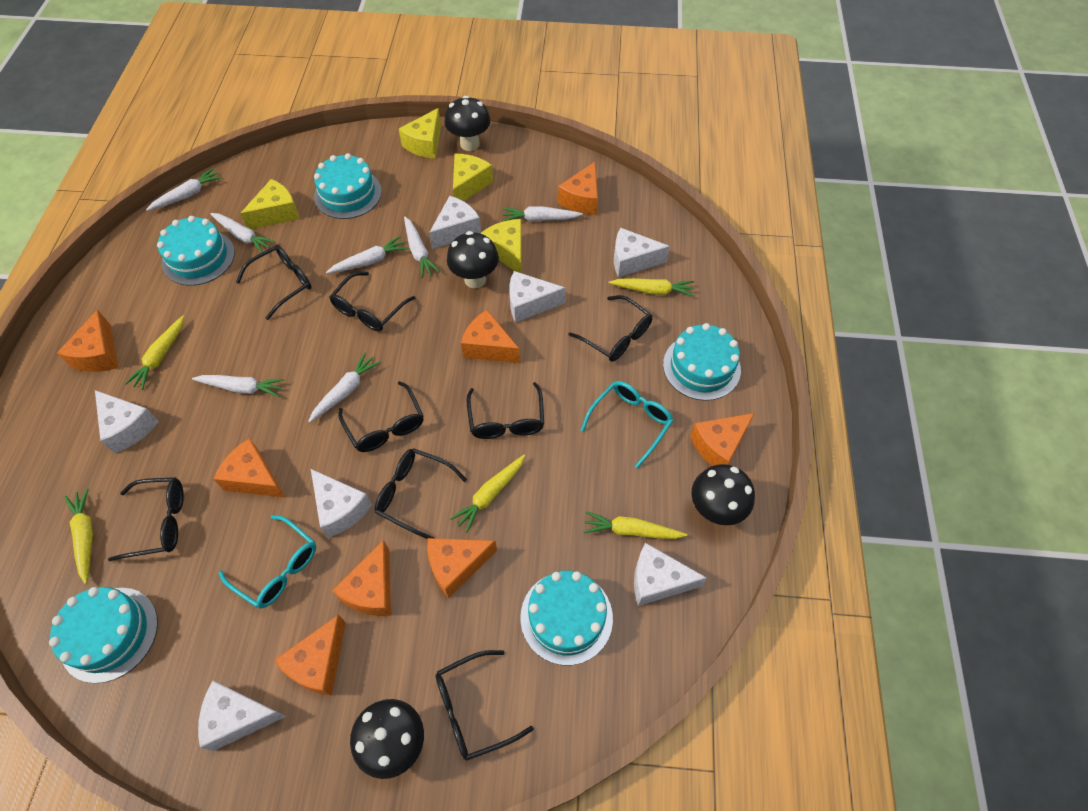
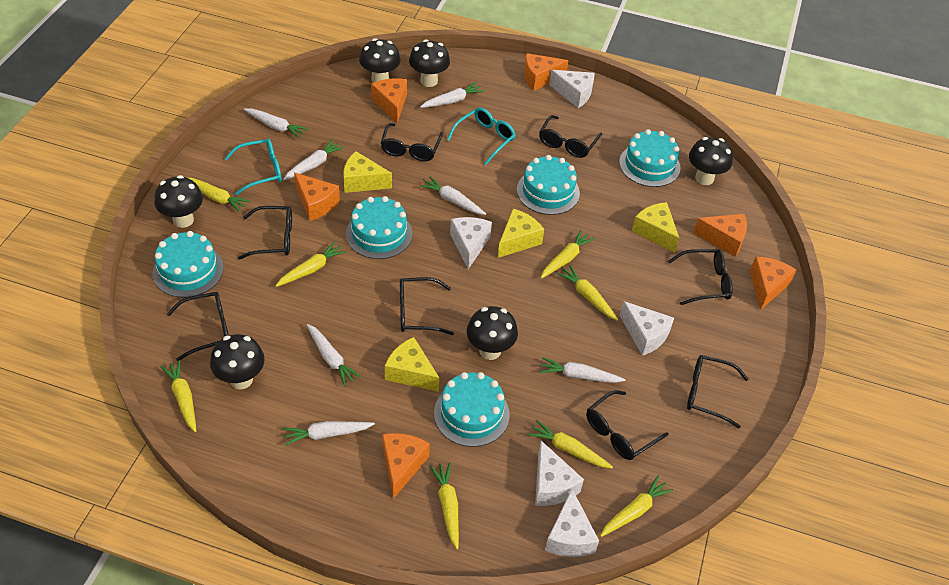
black mushroom: 4 -> 6
orange cheese: 8 -> 6
white cheese: 7 -> 5
yellow carrot: 5 -> 8

